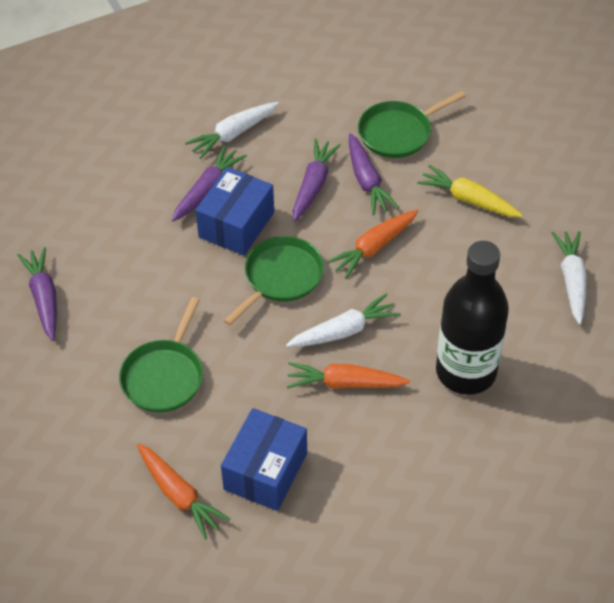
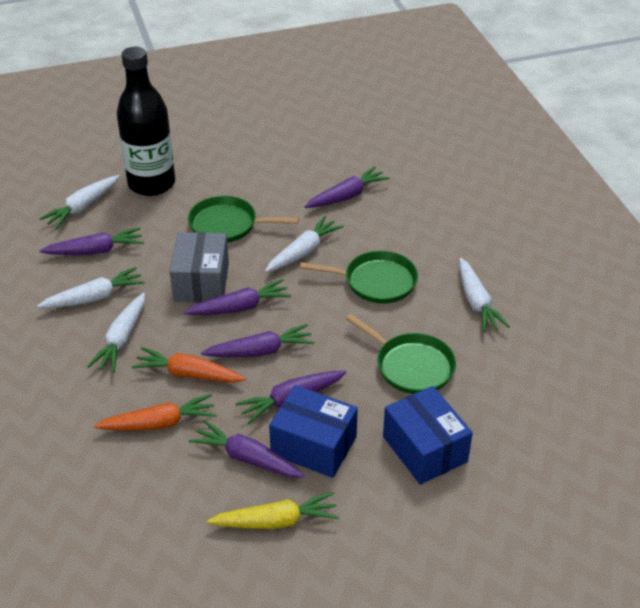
grey box: 0 -> 1
orange carrot: 3 -> 2
purple carrot: 4 -> 6
white carrot: 3 -> 5

